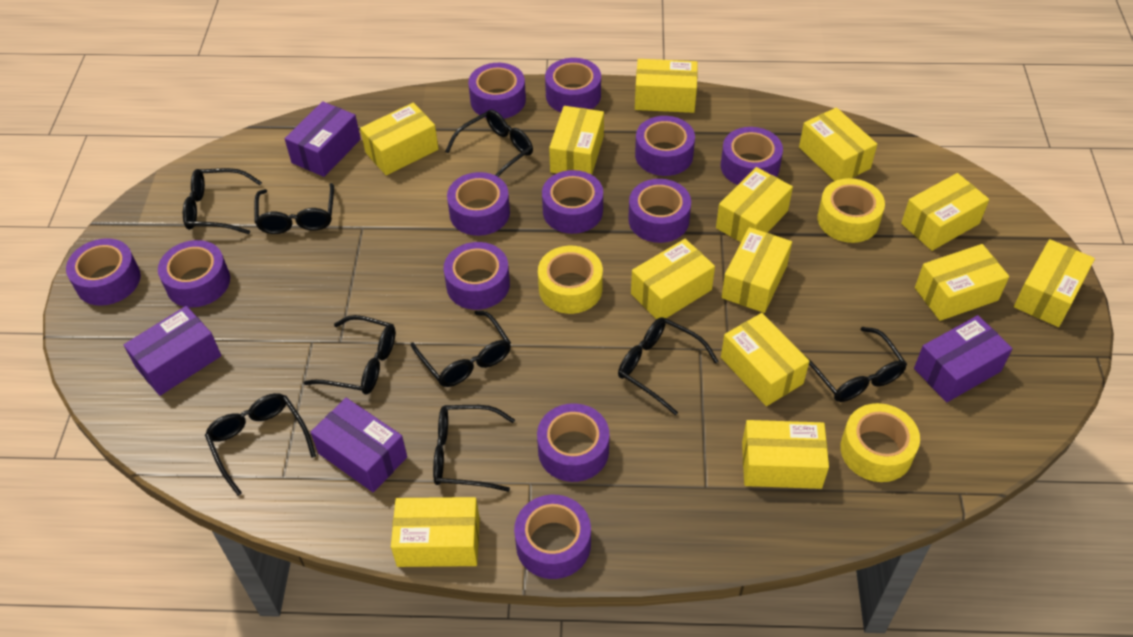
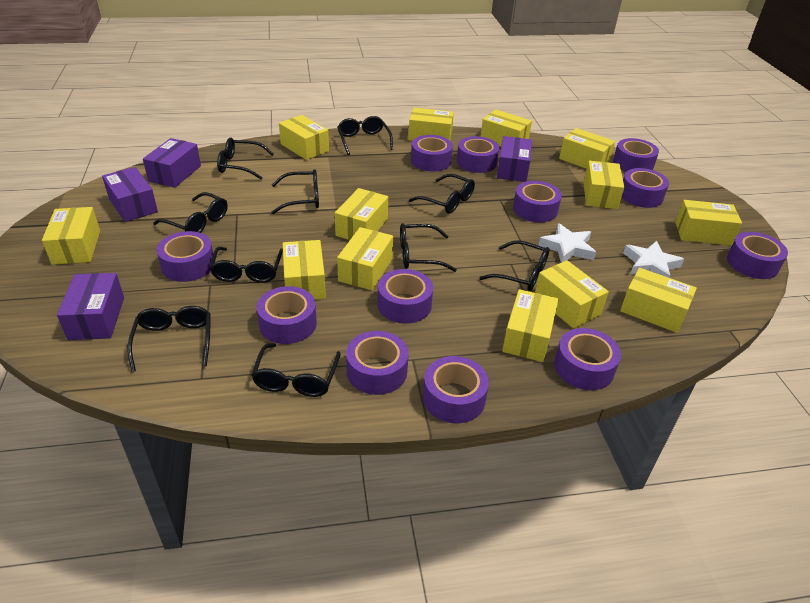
black glasses: 9 -> 10
white star: 0 -> 2
yellow tape: 3 -> 0

